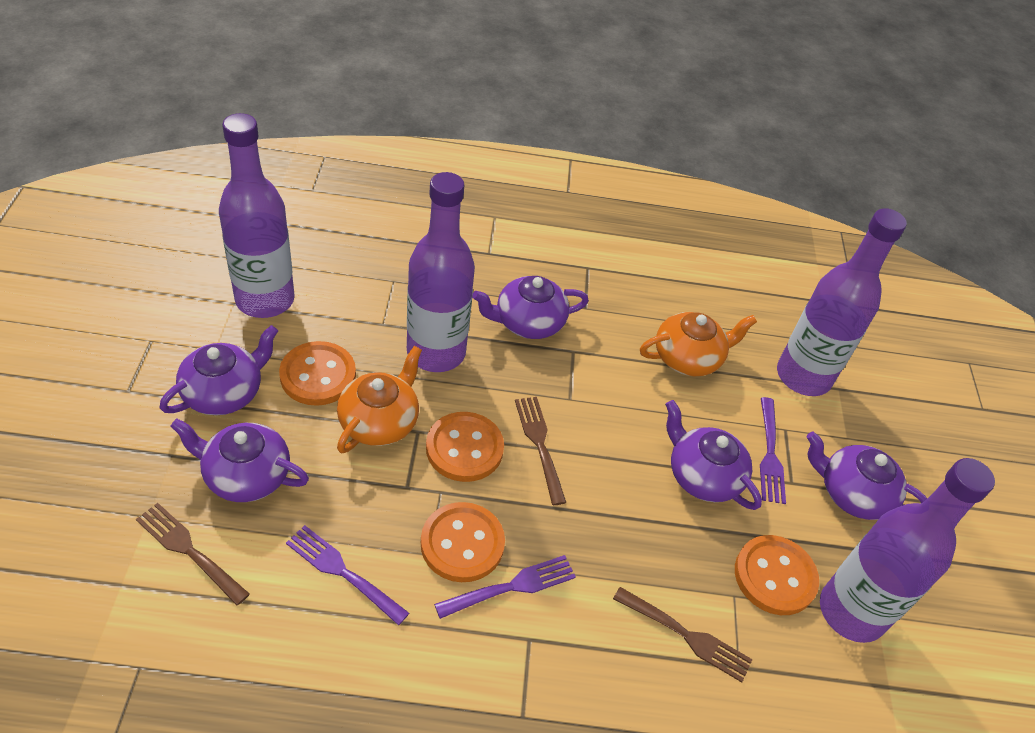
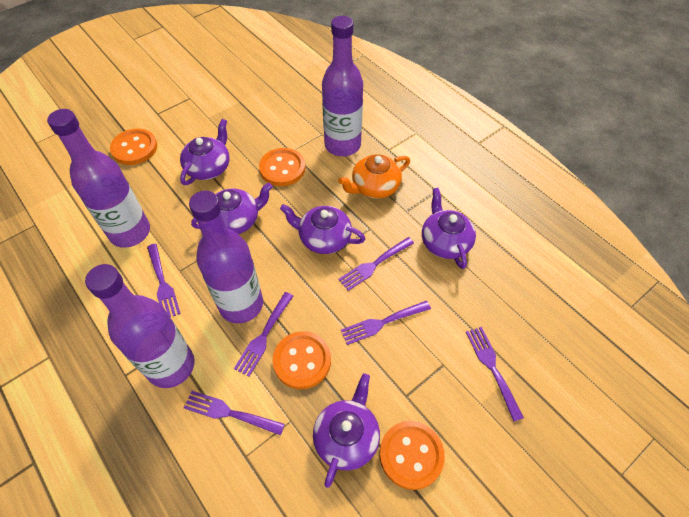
brown fork: 3 -> 0
orange teapot: 2 -> 1
purple fork: 3 -> 6

